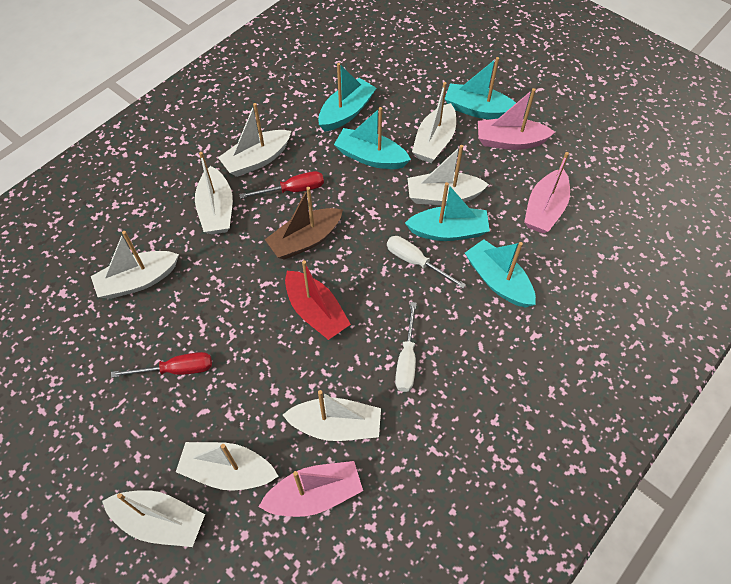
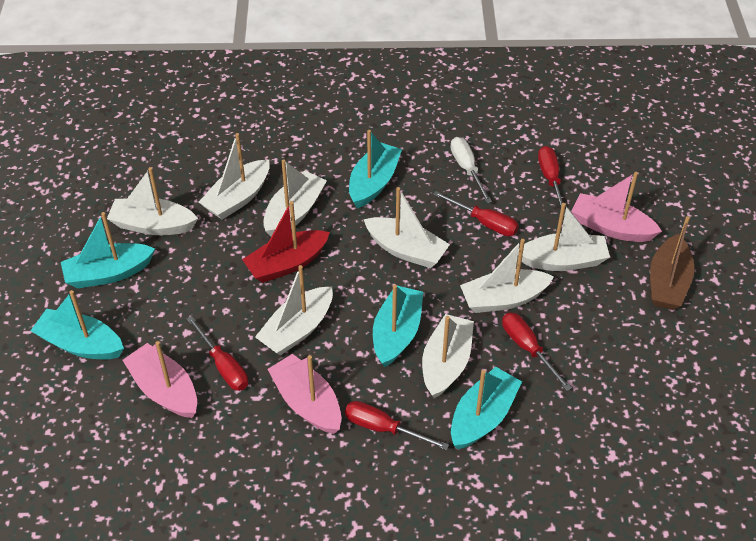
red screwdriver: 2 -> 5
white screwdriver: 2 -> 1

